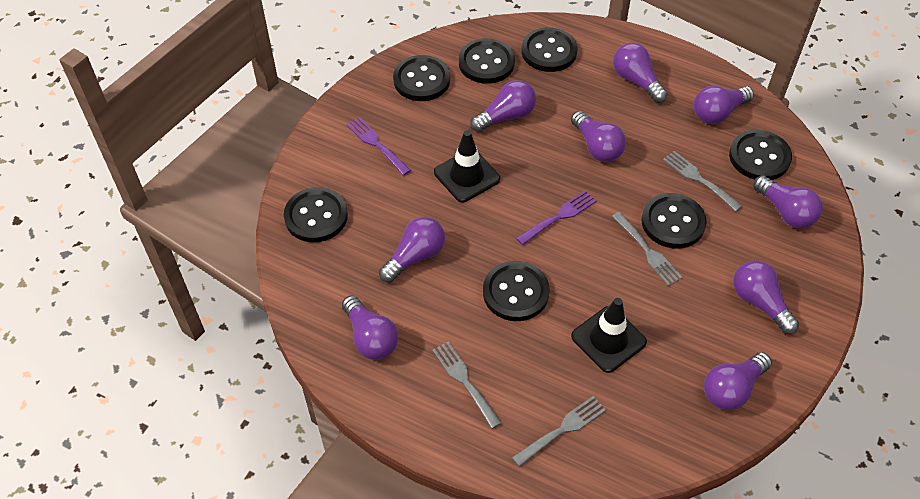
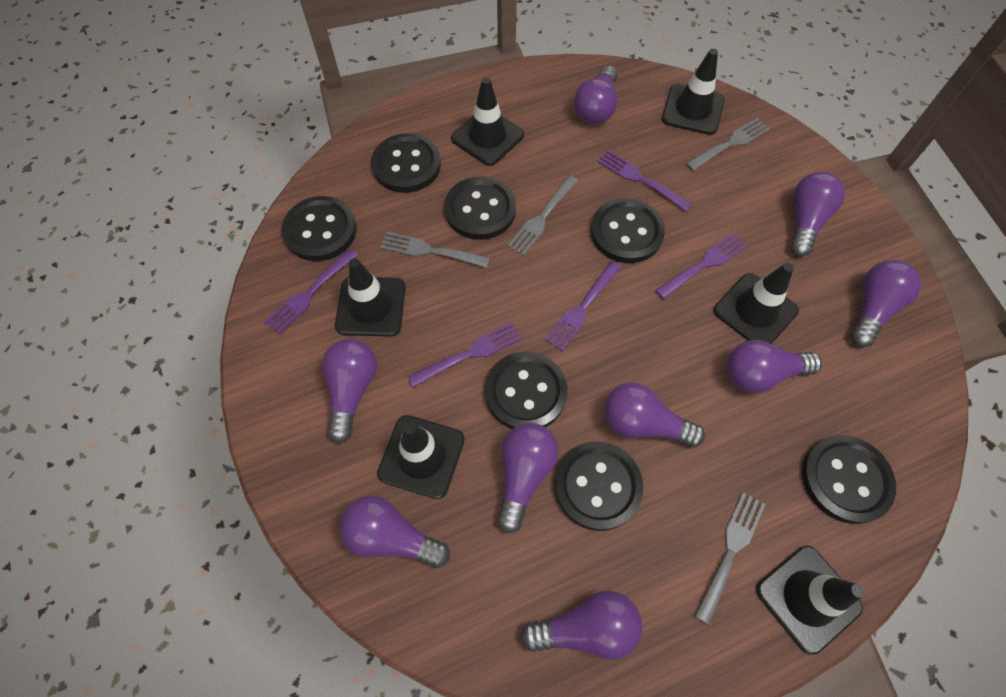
black traffic cone: 2 -> 6
purple fork: 2 -> 5

